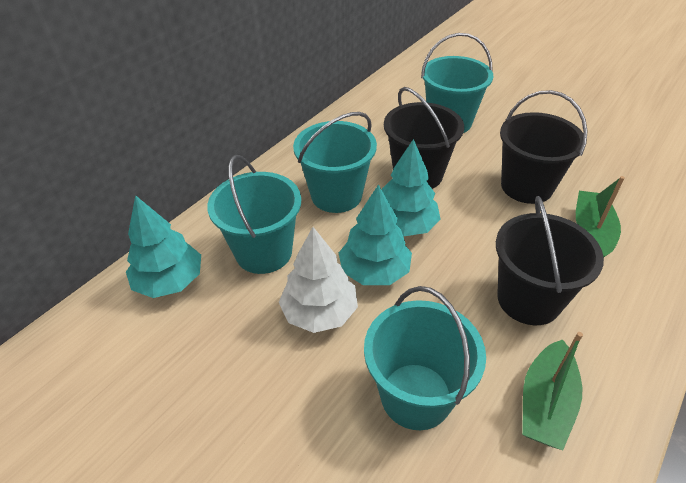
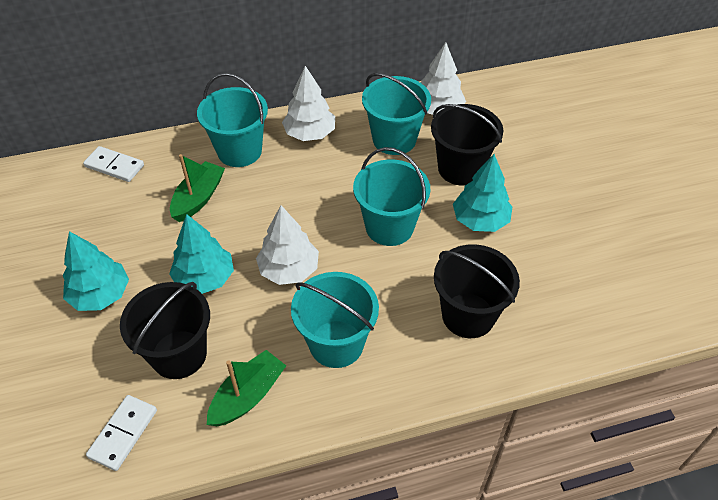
white domino: 0 -> 2
white tree: 1 -> 3

